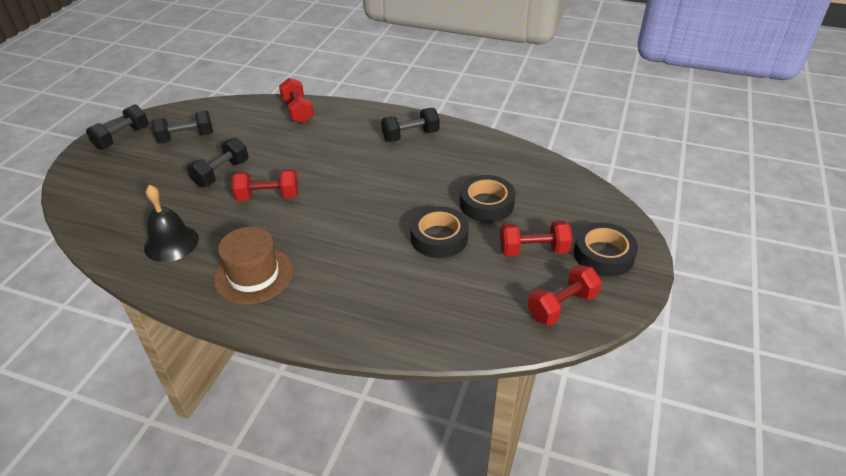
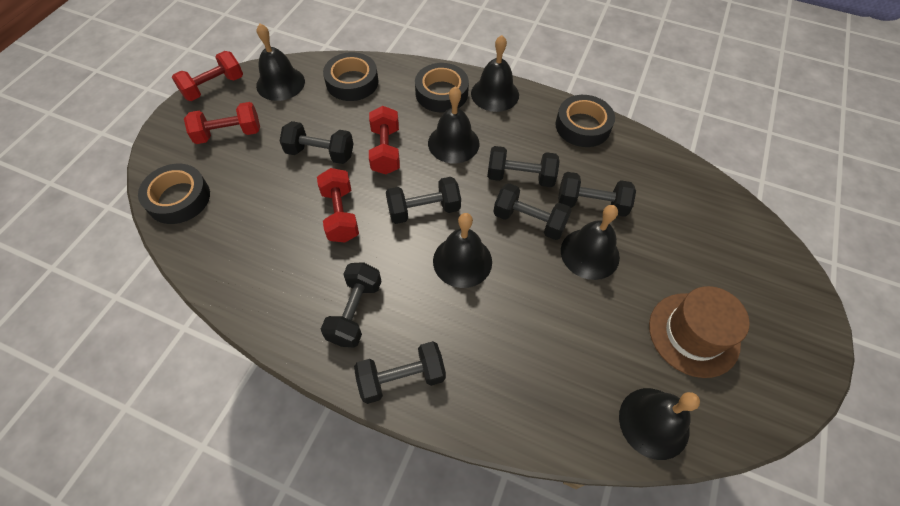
black bell: 1 -> 6
black dumbbell: 4 -> 7
black tape: 3 -> 4

